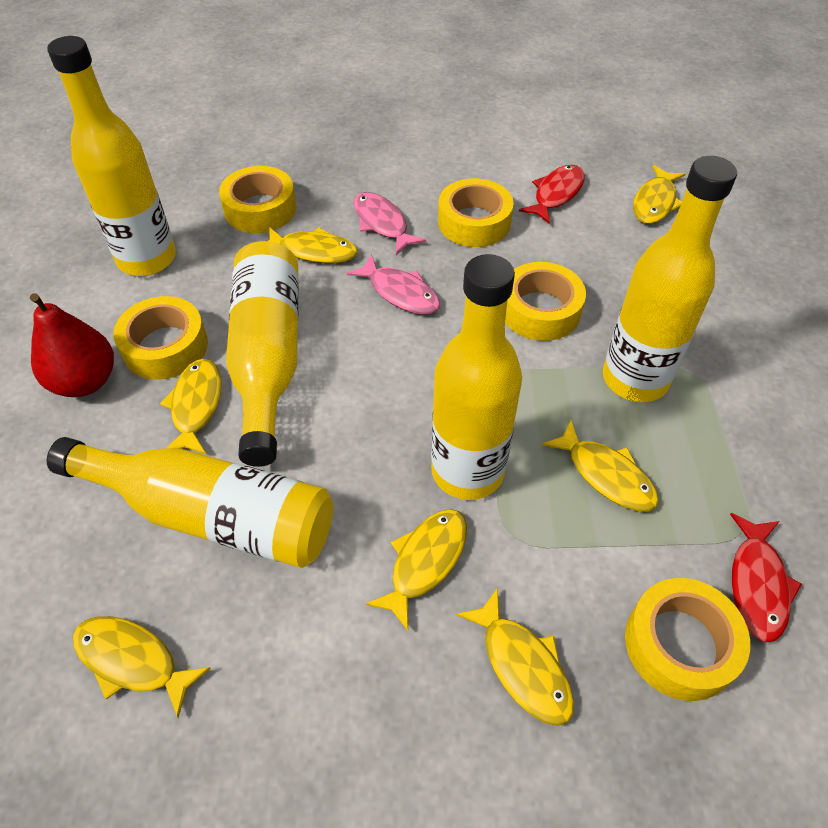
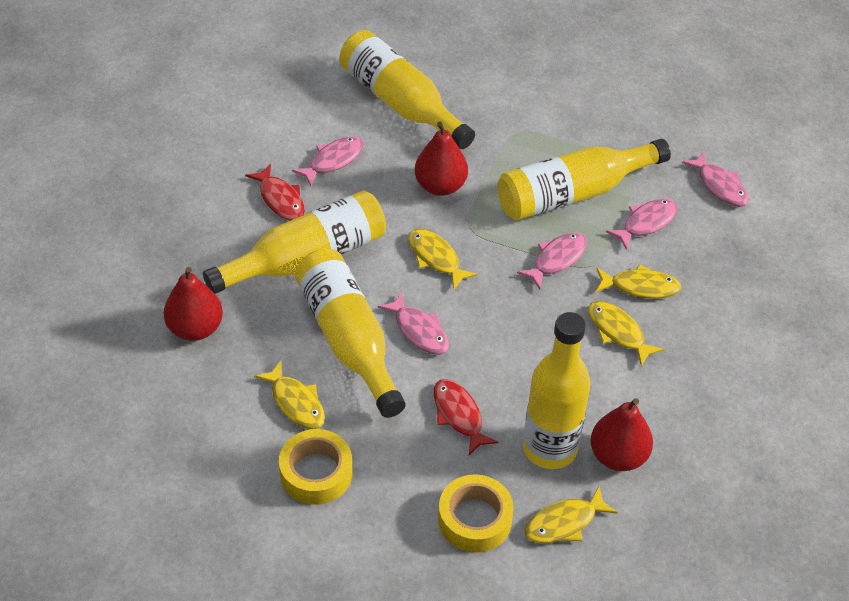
pink fish: 2 -> 5
red pear: 1 -> 3
yellow fish: 7 -> 5
yellow tape: 5 -> 2

